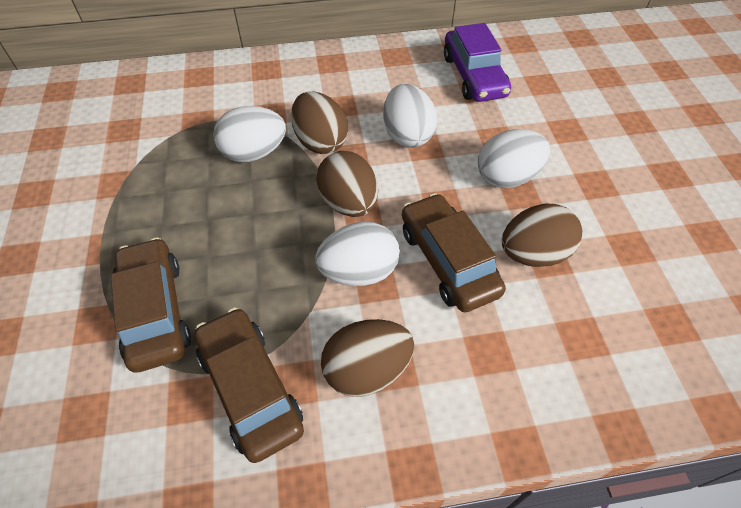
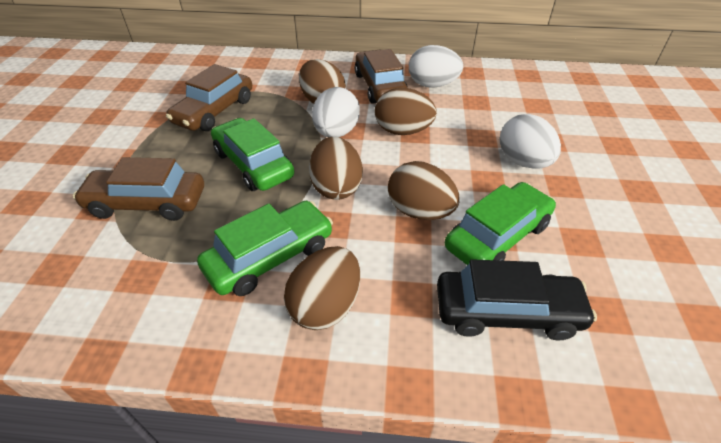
black car: 0 -> 1
brown egg: 4 -> 5
green car: 0 -> 3
purple car: 1 -> 0
white egg: 4 -> 3

